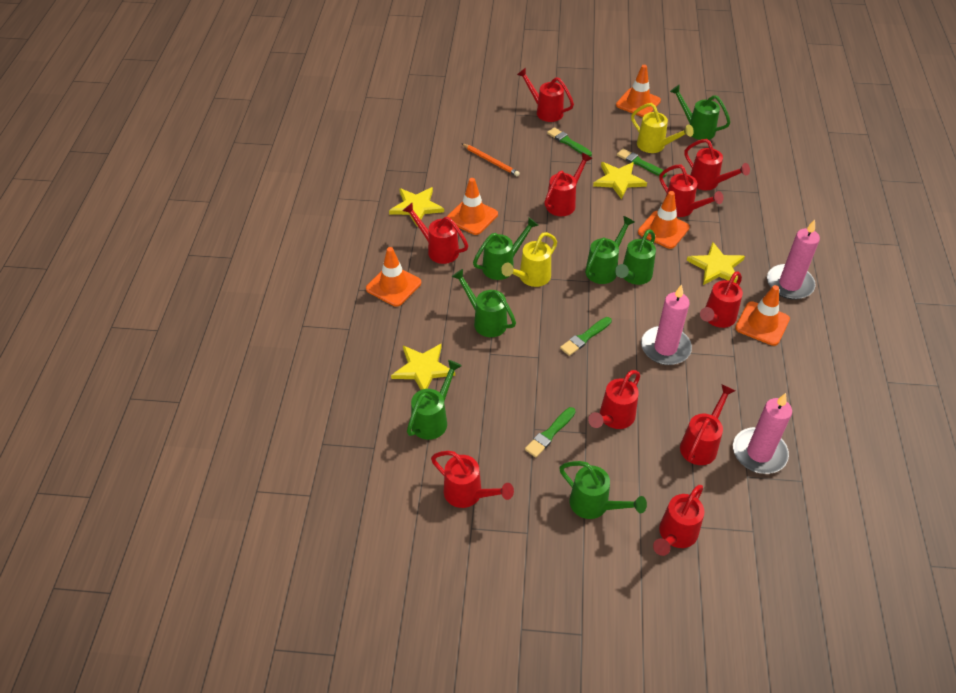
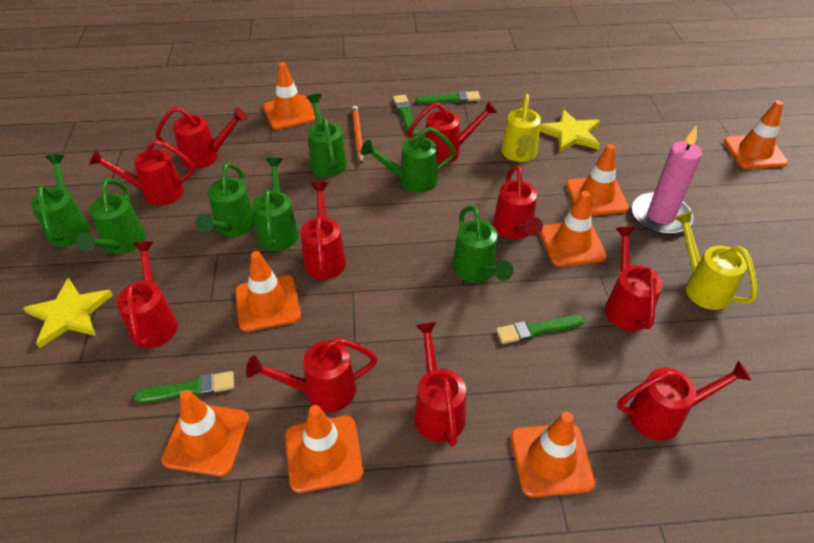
orange traffic cone: 5 -> 8
pink candle: 3 -> 1
yellow star: 4 -> 2

